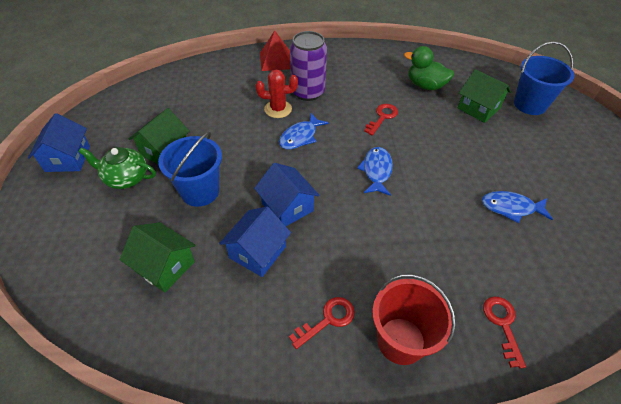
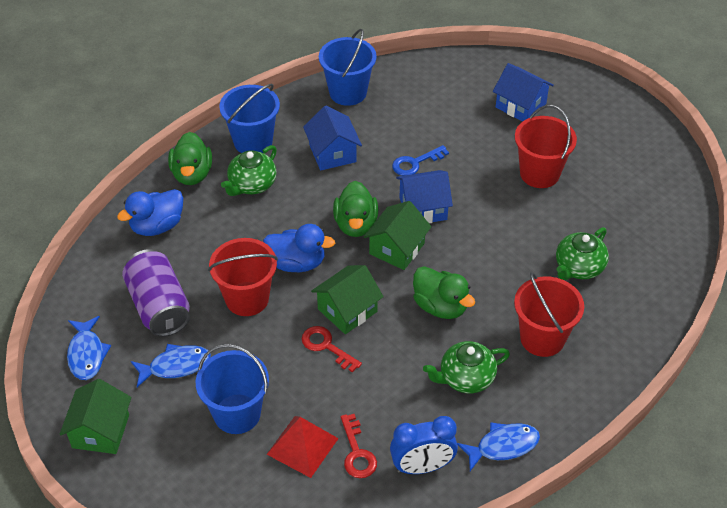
blue bucket: 2 -> 3
blue clock: 0 -> 1
blue duck: 0 -> 2
blue key: 0 -> 1
green duck: 1 -> 3
green teapot: 1 -> 3
red bucket: 1 -> 3
red cactus: 1 -> 0
red key: 3 -> 2

